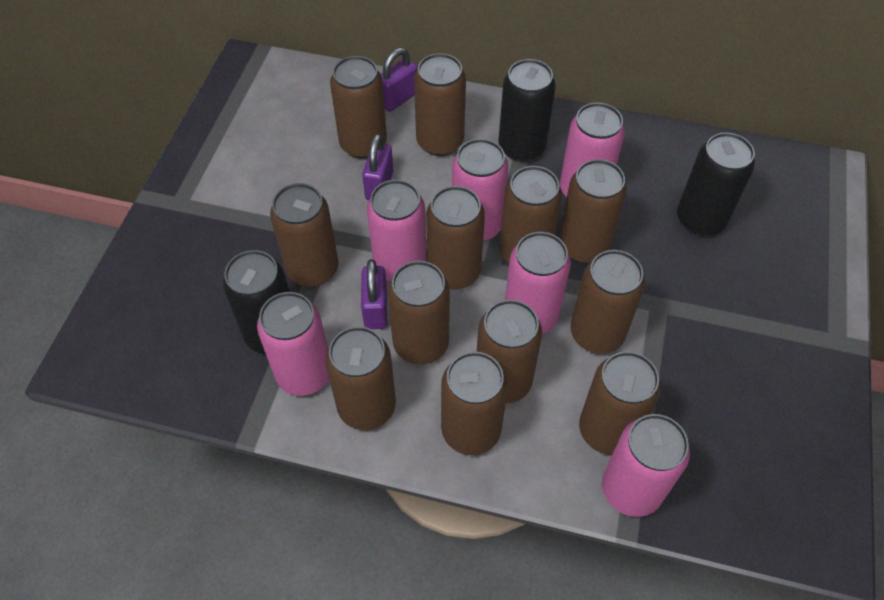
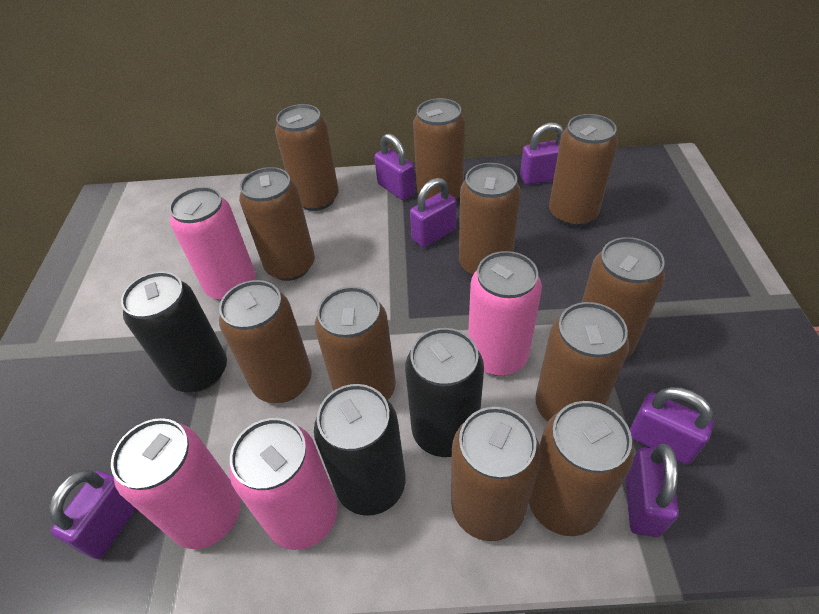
brown can: 12 -> 11
pink can: 6 -> 4
purple padlock: 3 -> 6

